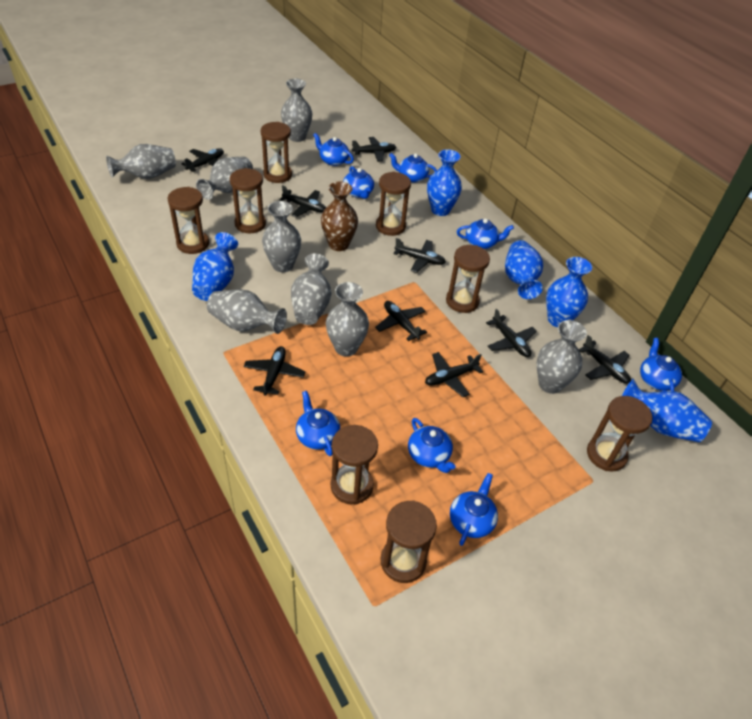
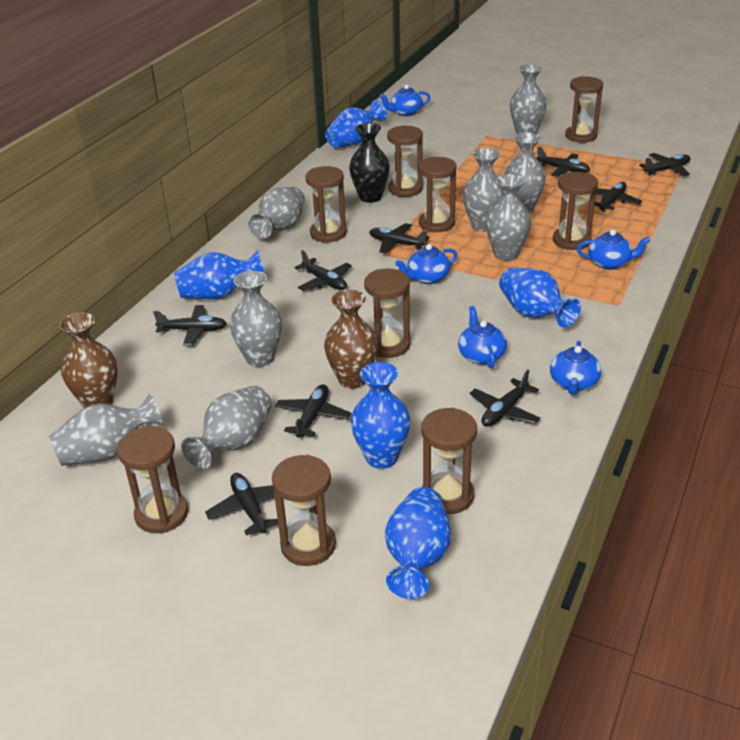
black vase: 0 -> 1
blue teapot: 8 -> 5
brown hourglass: 8 -> 9
brown vase: 1 -> 2

